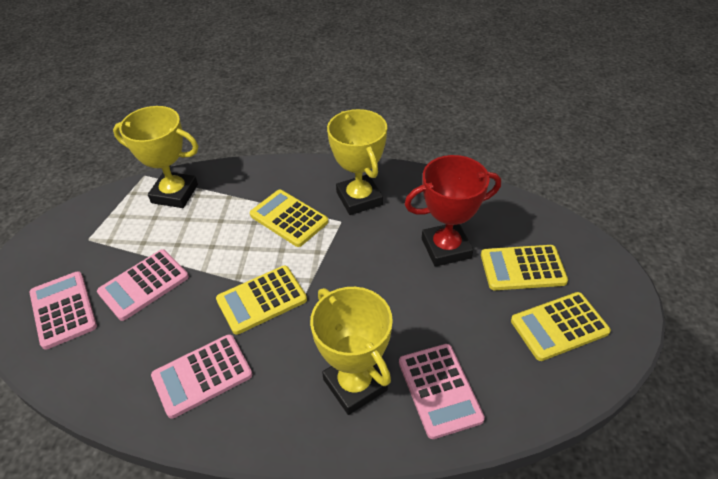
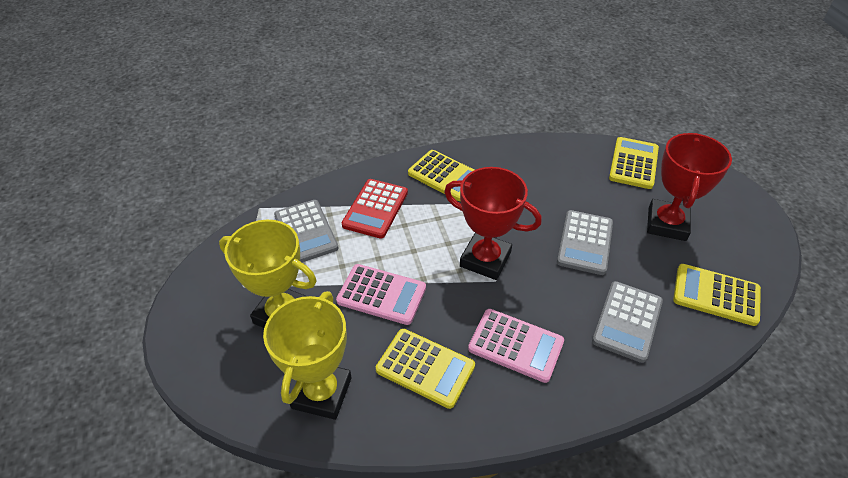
grey calculator: 0 -> 3
pink calculator: 4 -> 2
red calculator: 0 -> 1
red trophy: 1 -> 2
yellow trophy: 3 -> 2

